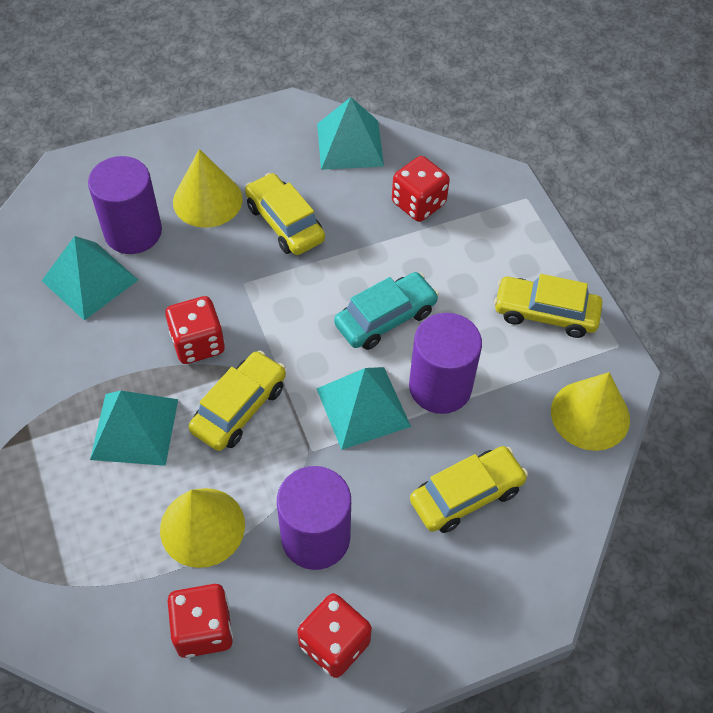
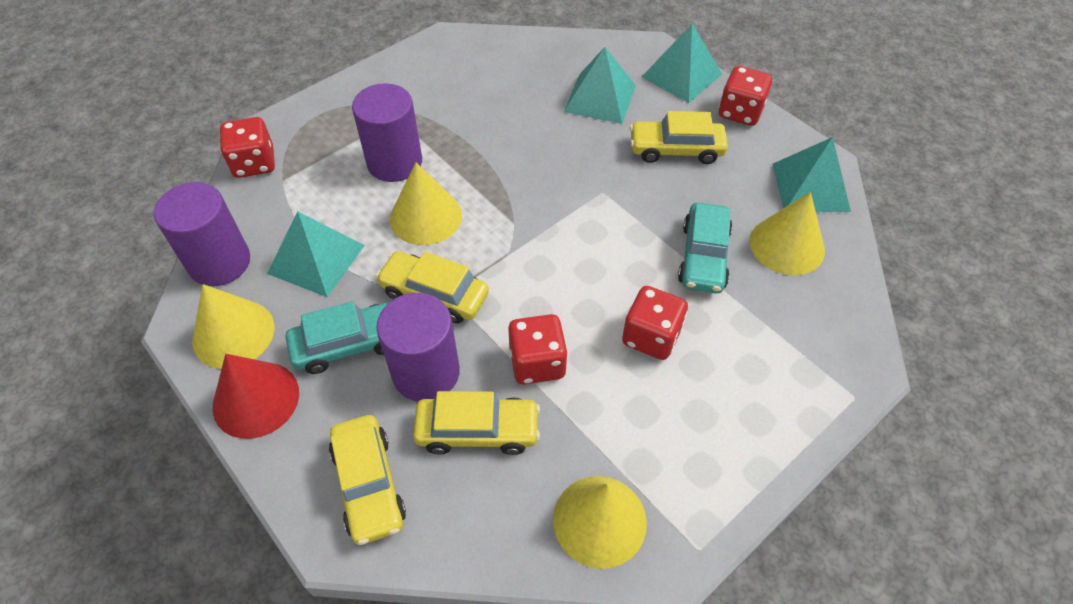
red cone: 0 -> 1
turquoise car: 1 -> 2
yellow cone: 3 -> 4

